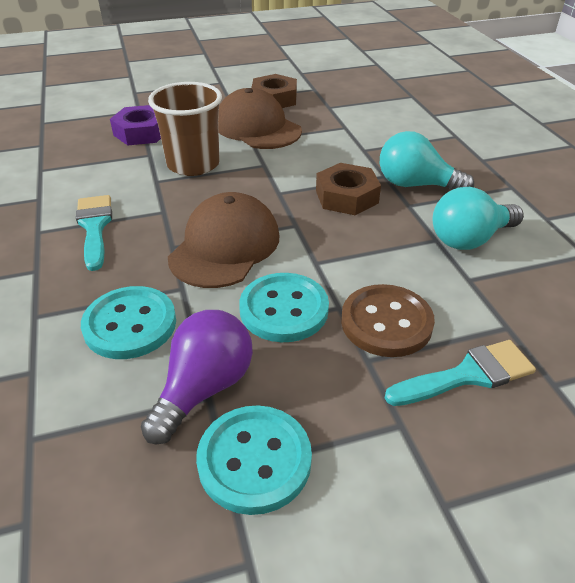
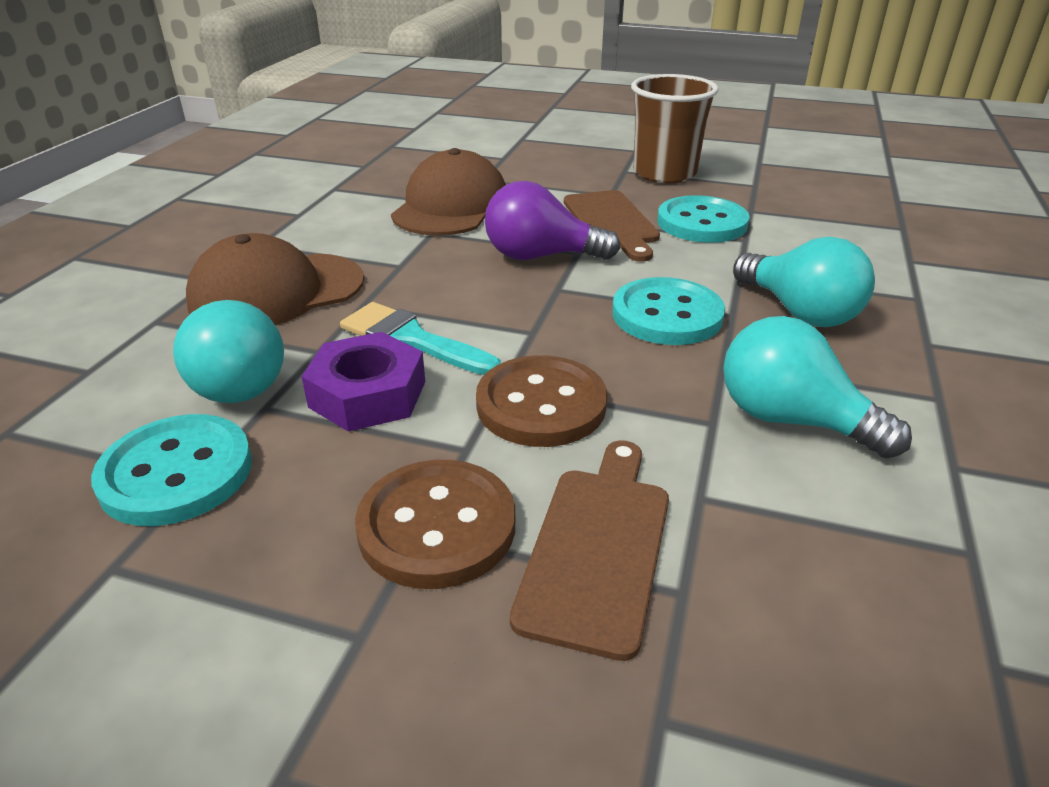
brown button: 1 -> 2
brown cutting board: 0 -> 2
brown nut: 2 -> 0
turquoise brush: 2 -> 1
turquoise light bulb: 2 -> 3

